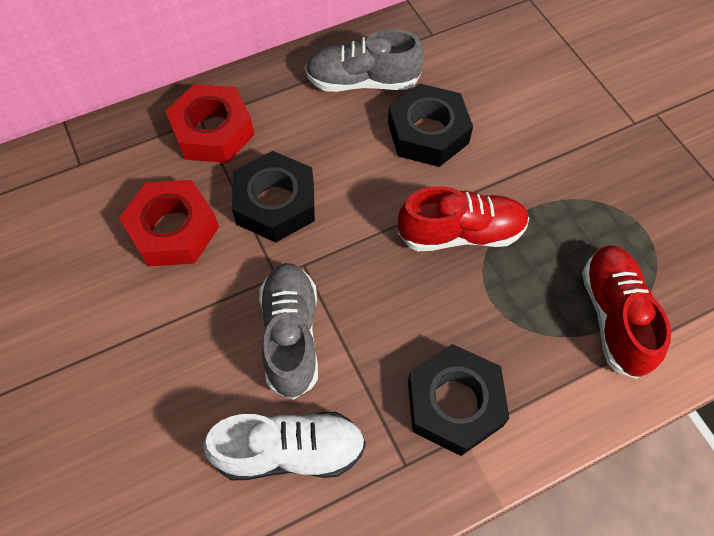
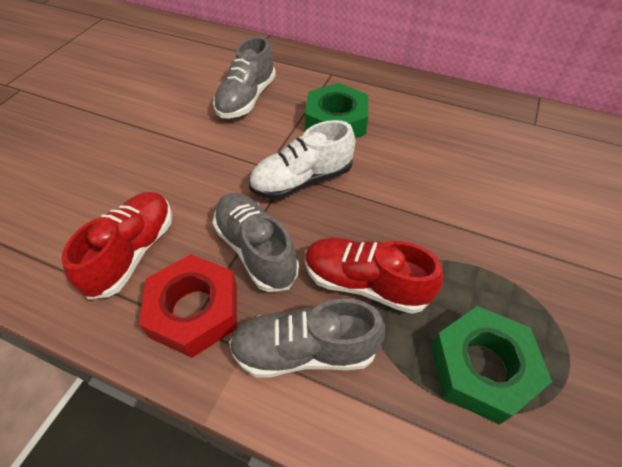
black nut: 3 -> 0
green nut: 0 -> 2
grey shoe: 2 -> 3
red nut: 2 -> 1

